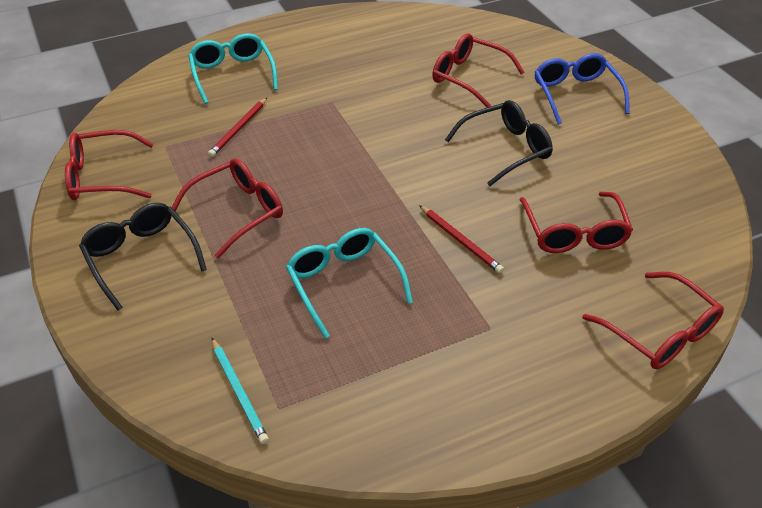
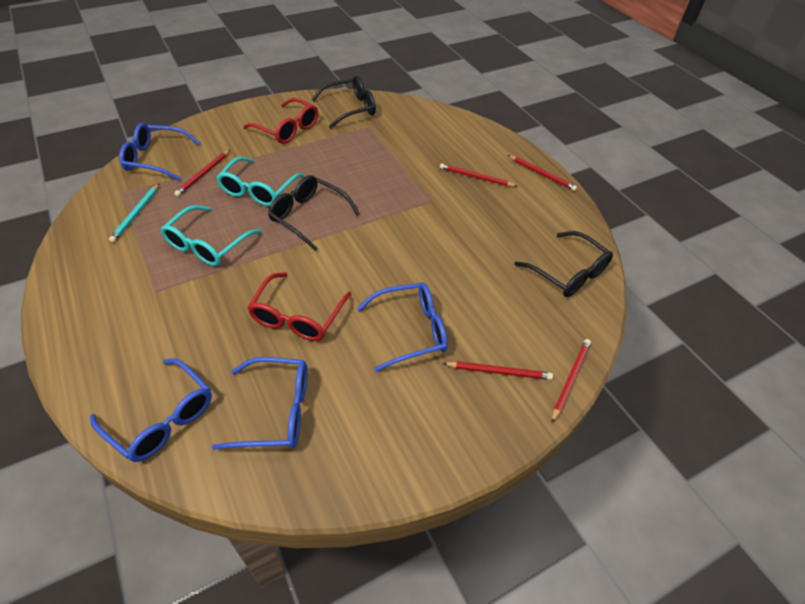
black glasses: 2 -> 3
blue glasses: 1 -> 4
red glasses: 5 -> 2
red pencil: 2 -> 5

